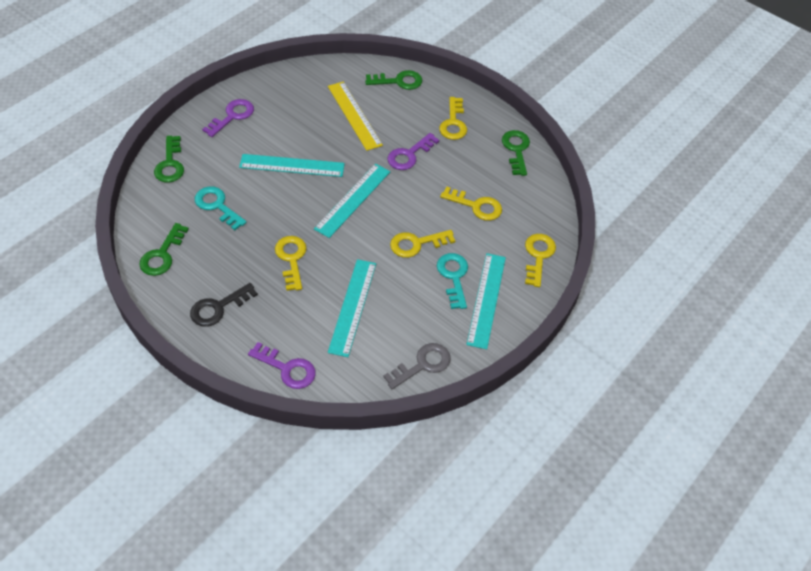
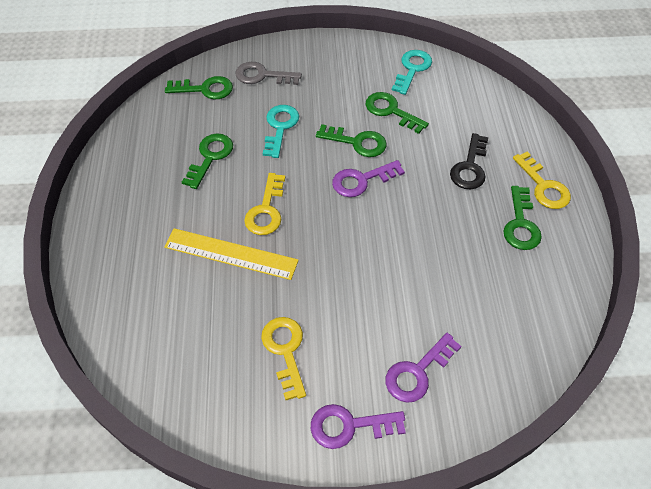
green key: 4 -> 5
turquoise ruler: 4 -> 0
yellow key: 5 -> 3

